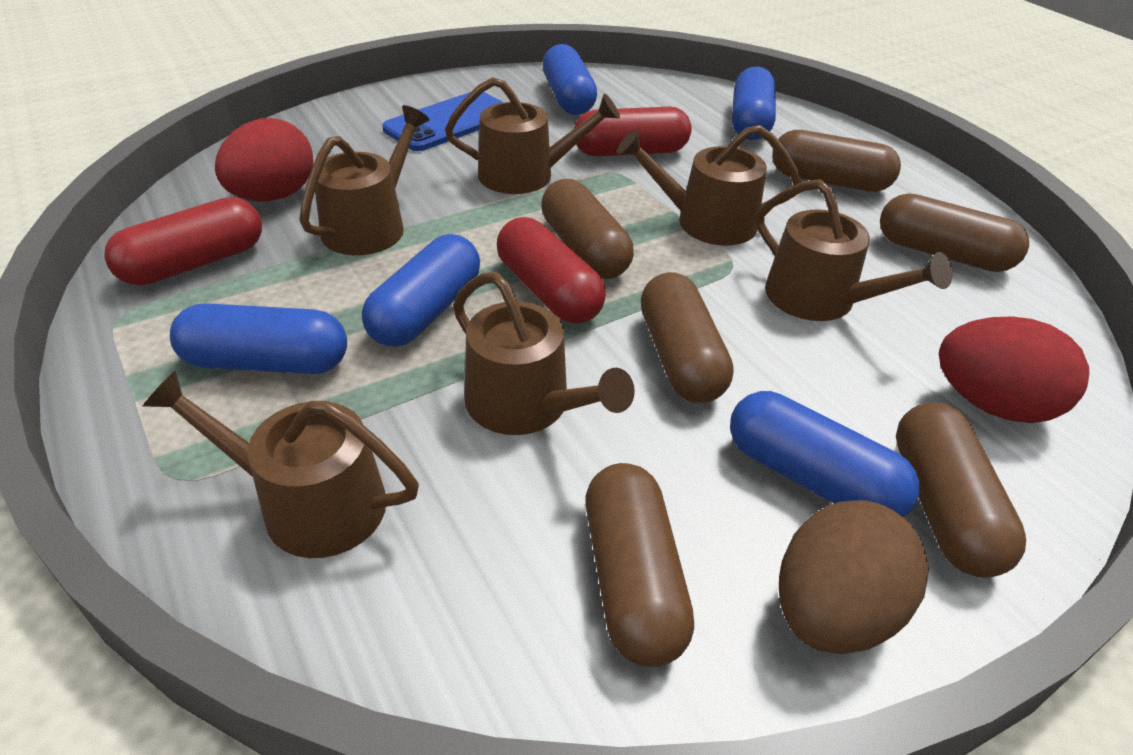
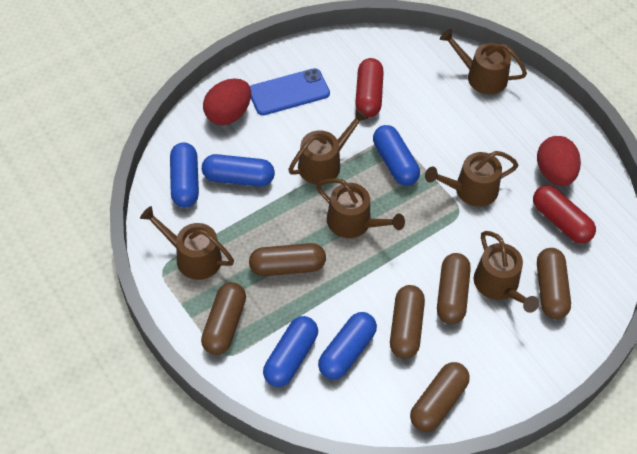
brown egg: 1 -> 0
red capsule: 3 -> 2

